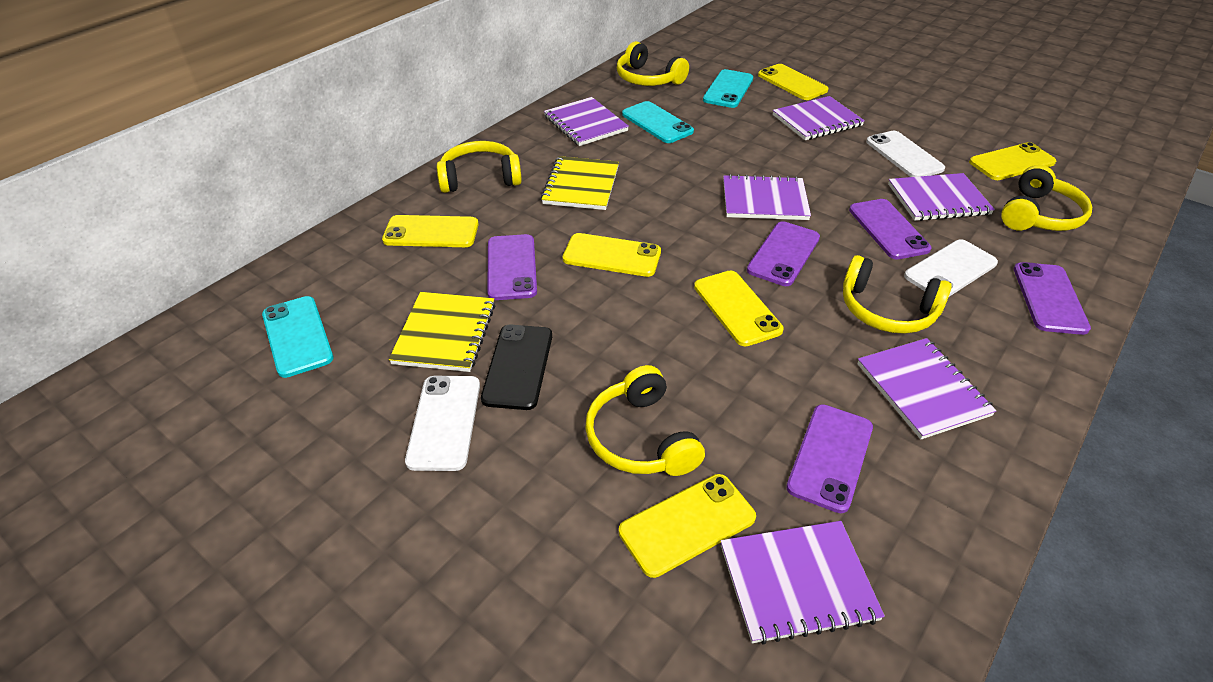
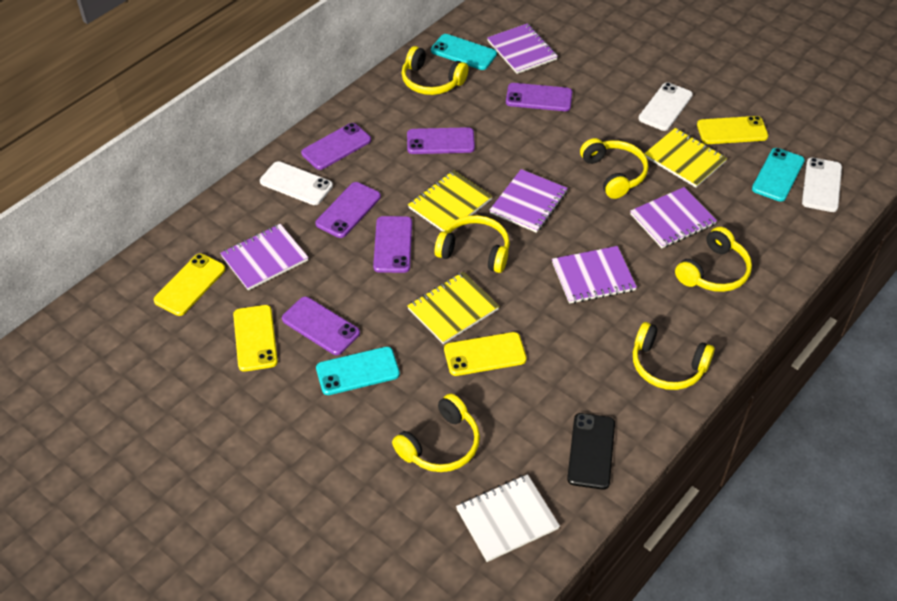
purple notebook: 6 -> 5
purple phone: 5 -> 6
white notebook: 0 -> 1
yellow headphones: 5 -> 6
yellow notebook: 2 -> 3
yellow phone: 6 -> 4

